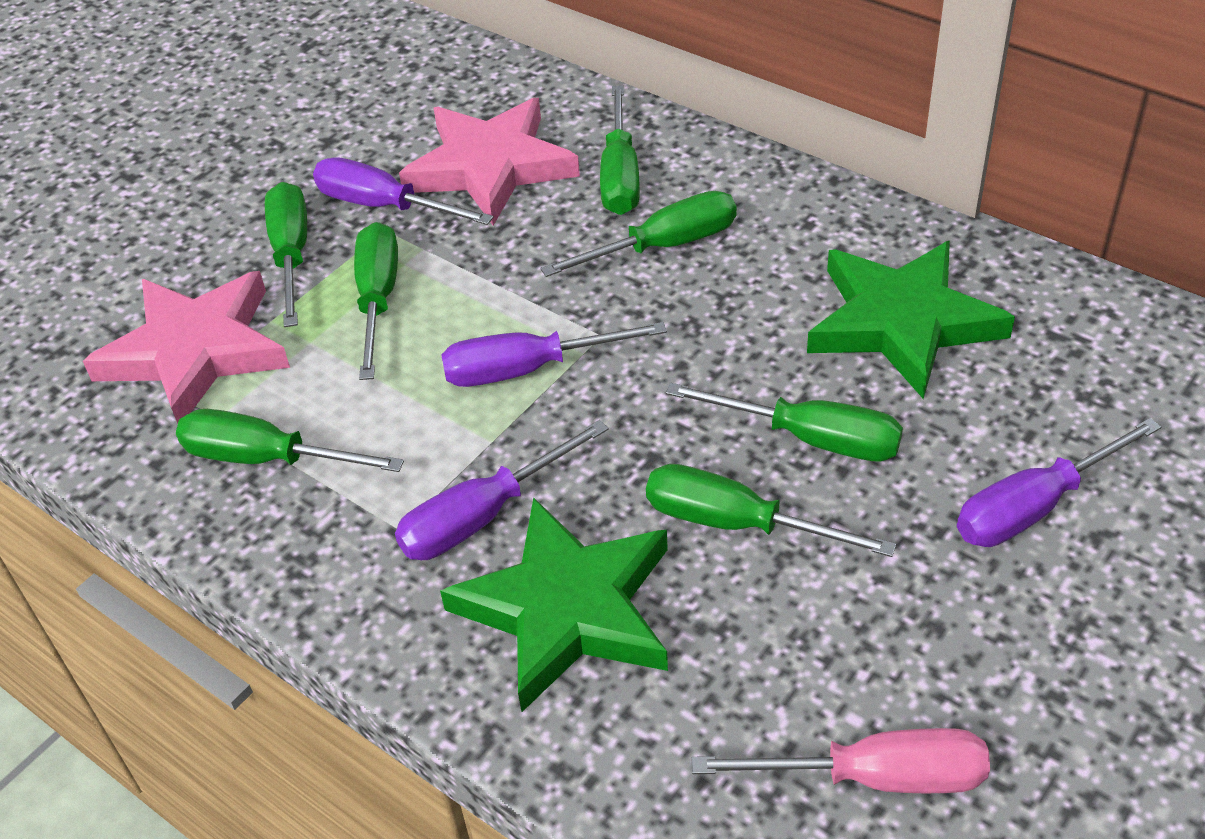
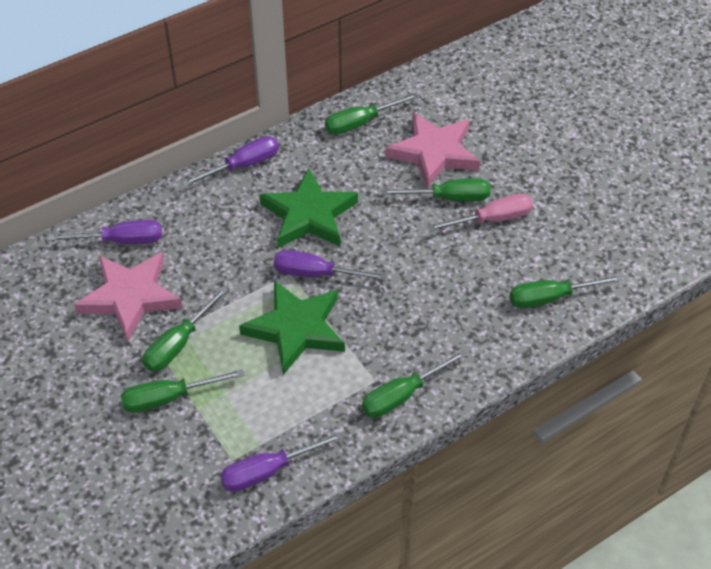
green screwdriver: 7 -> 6

